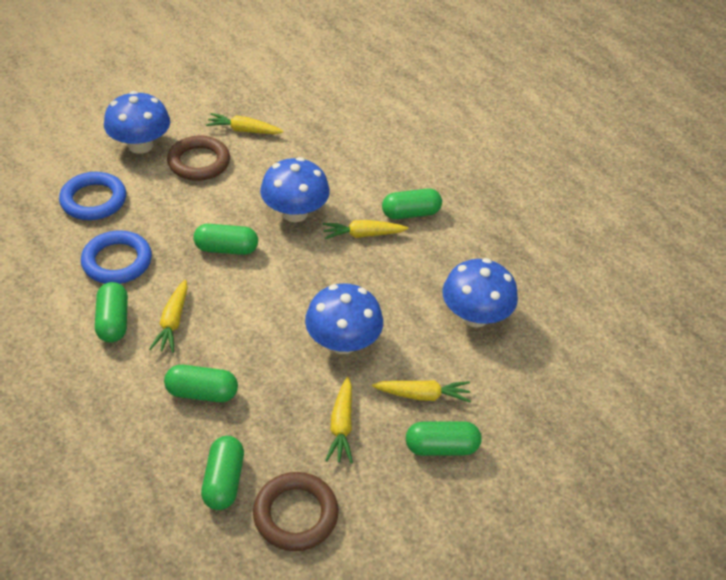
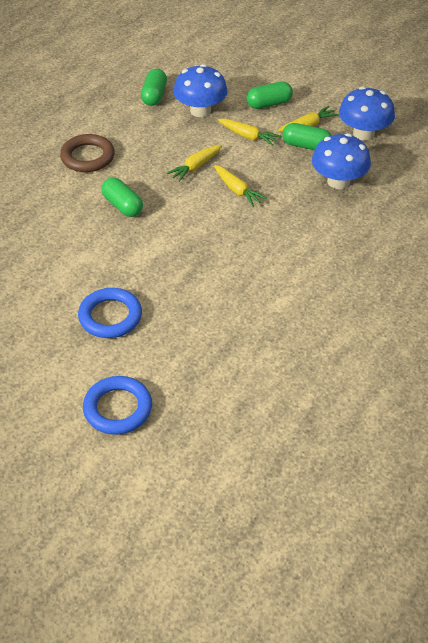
blue mushroom: 4 -> 3
brown ring: 2 -> 1
green capsule: 6 -> 4
yellow carrot: 5 -> 4

